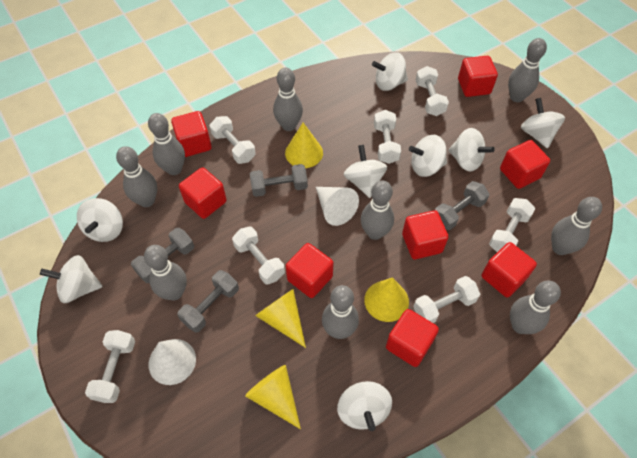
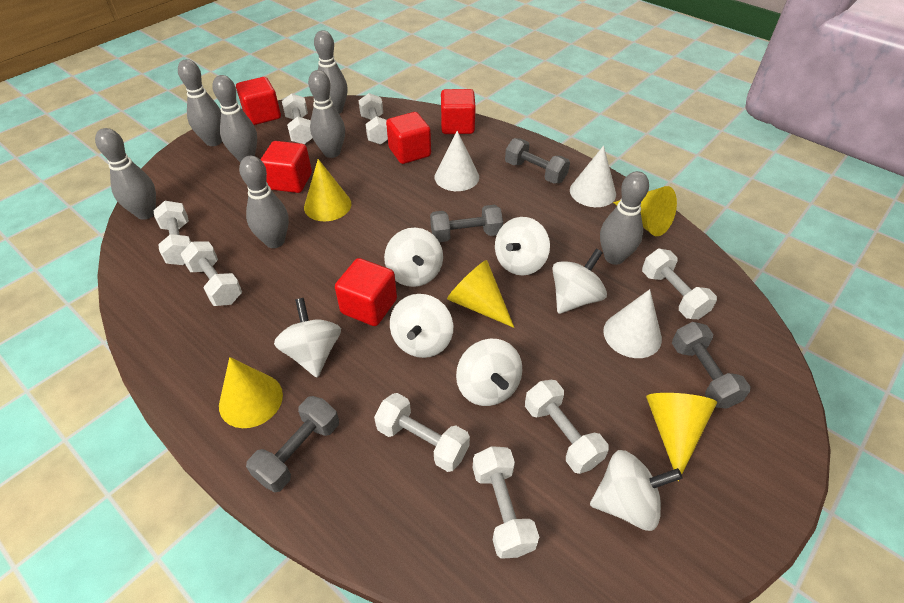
grey bowling pin: 9 -> 7
red cube: 8 -> 5
white cone: 2 -> 3
white dumbbell: 7 -> 8
white spinning top: 8 -> 7
yellow cone: 4 -> 5

